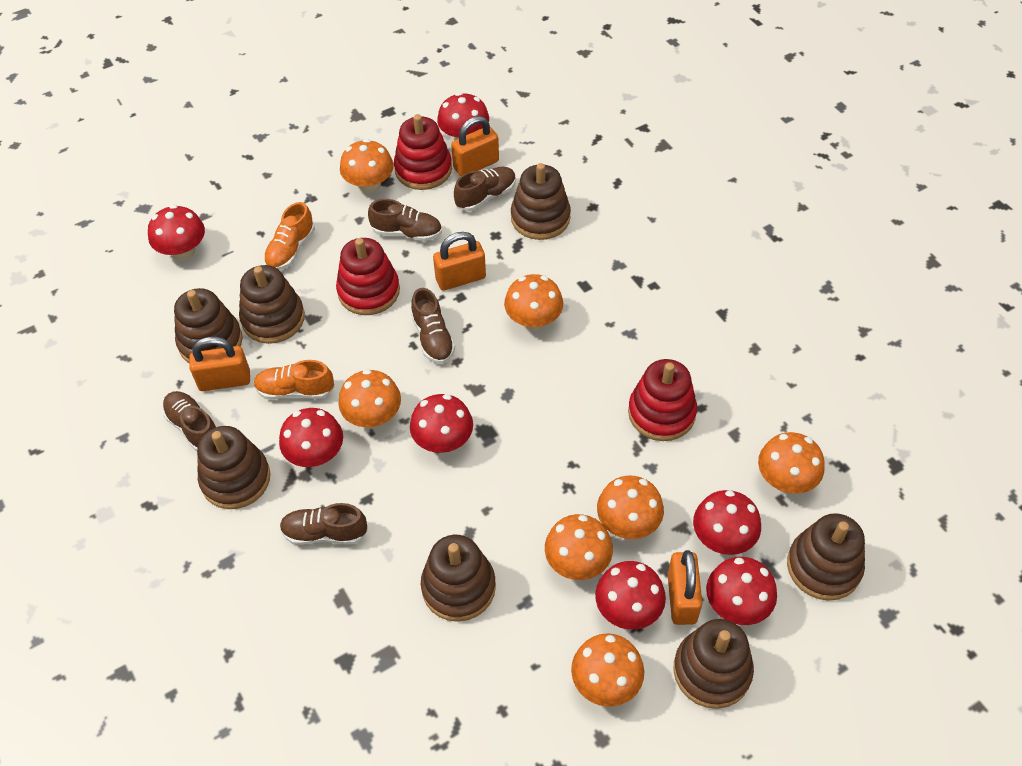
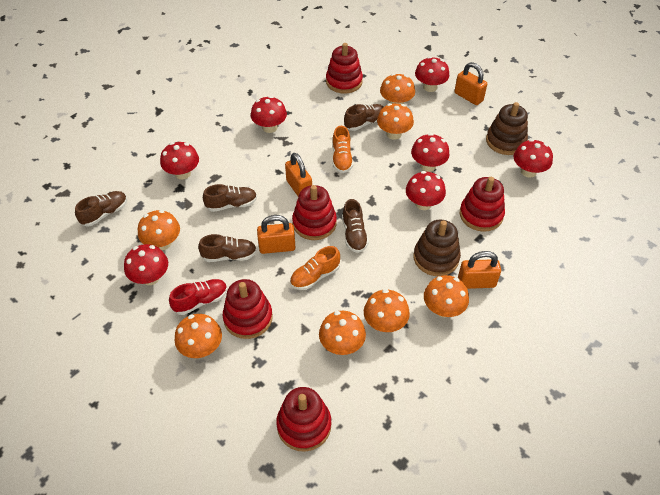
brown stacking toy: 7 -> 2
red shoe: 0 -> 1
red stacking toy: 3 -> 5

